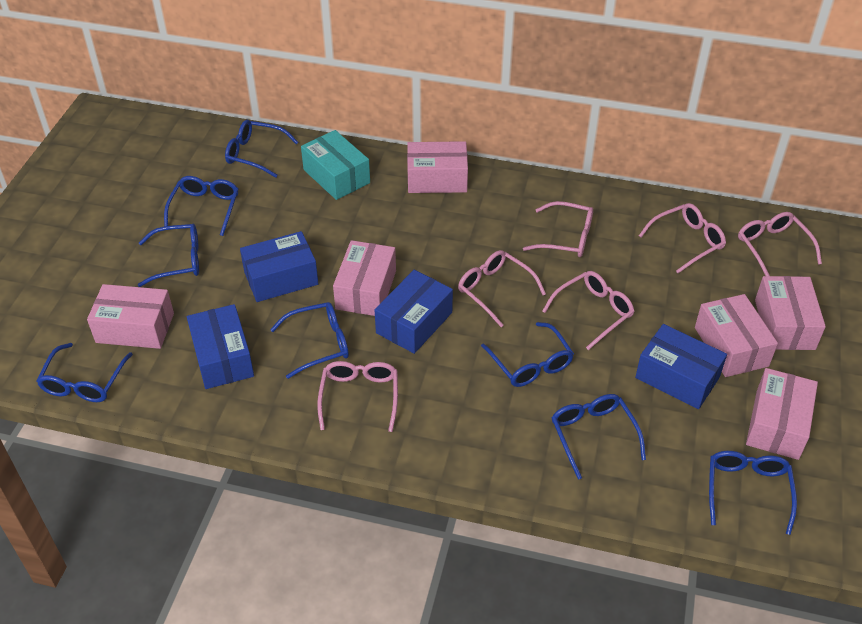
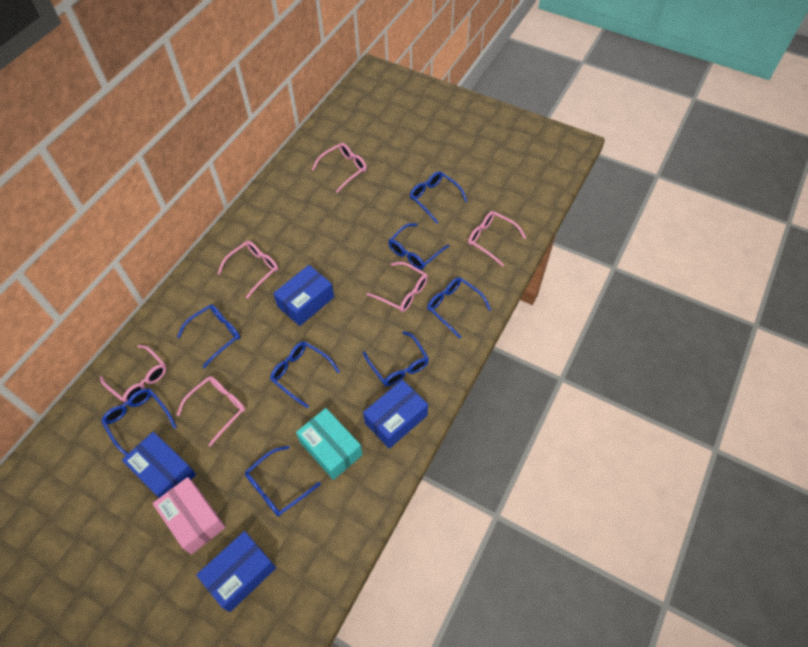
pink box: 6 -> 1

